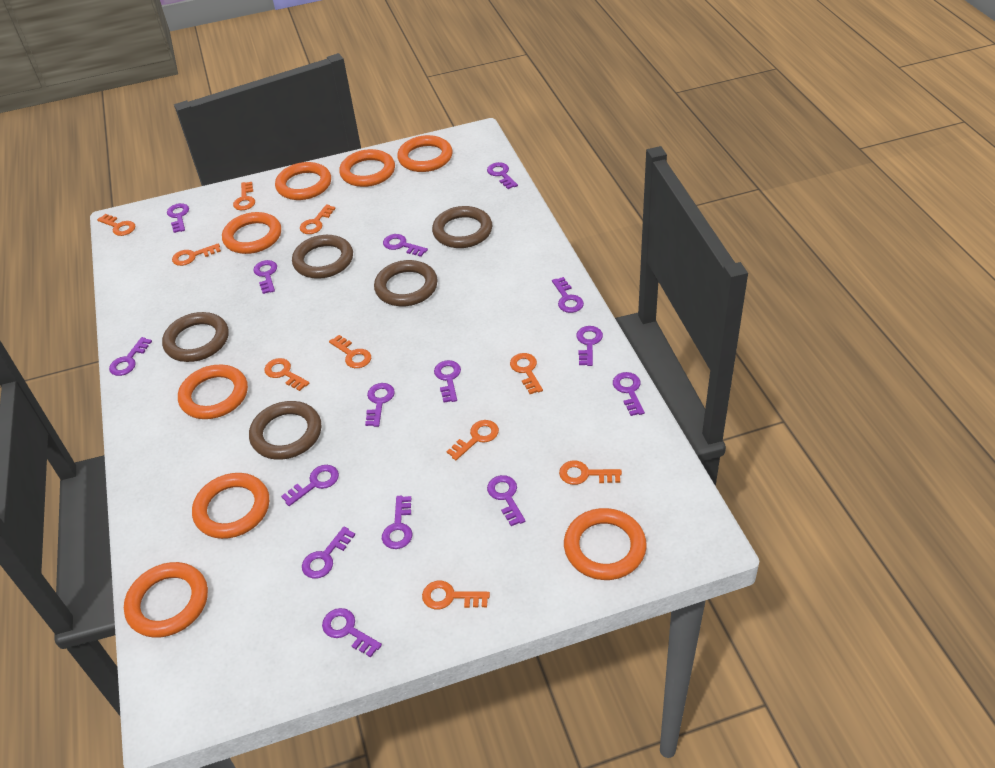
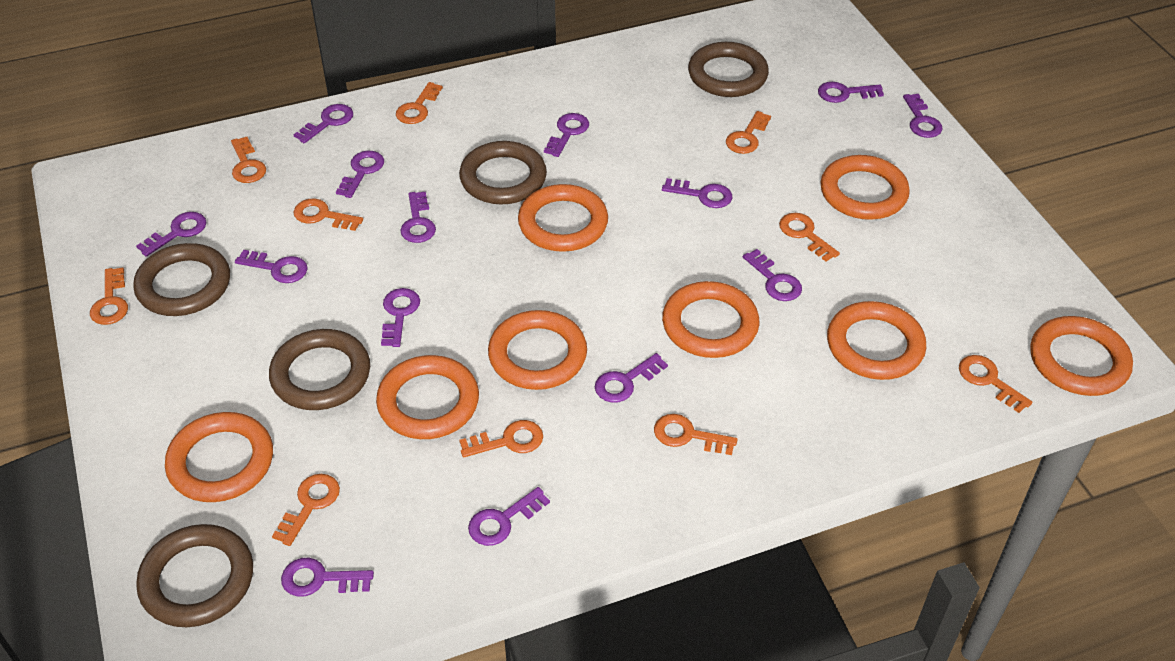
purple key: 15 -> 14

